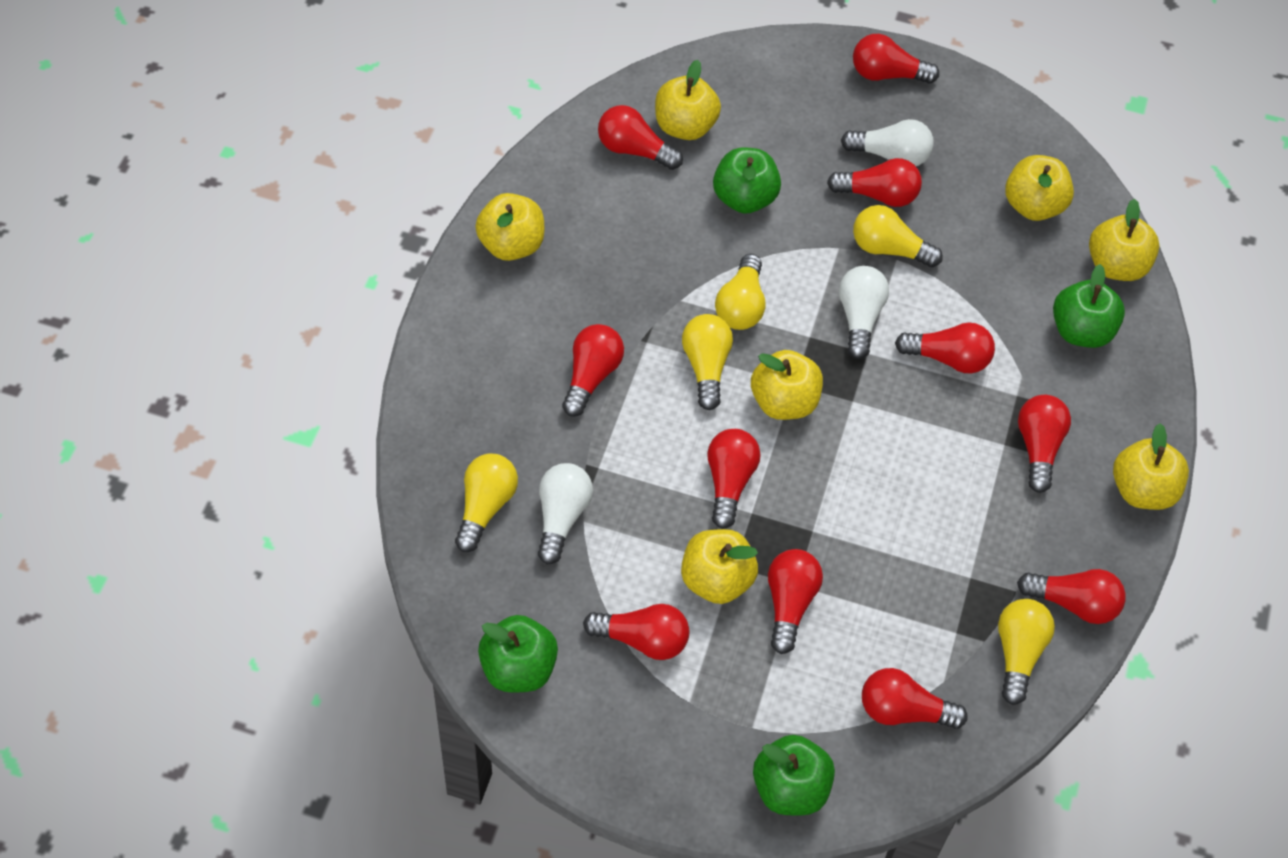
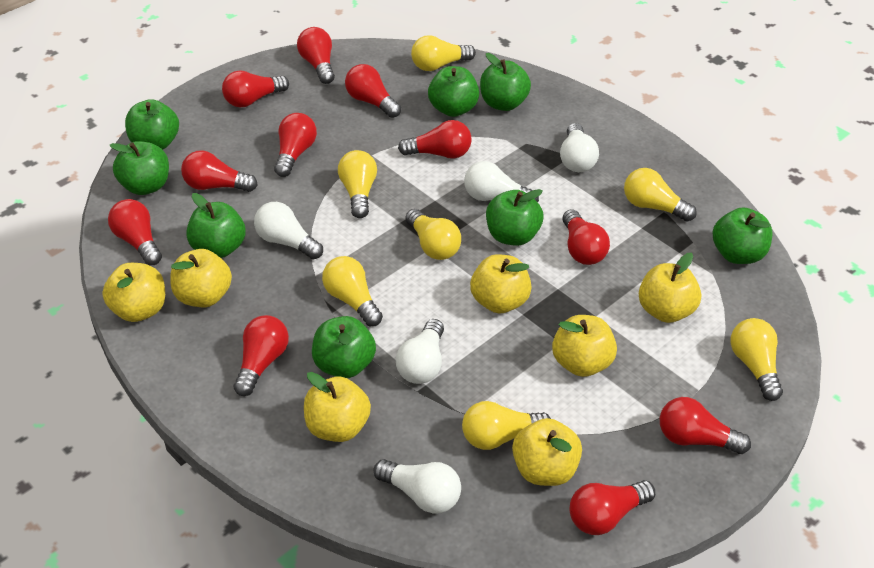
green apple: 4 -> 8
white light bulb: 3 -> 5
yellow light bulb: 5 -> 7

